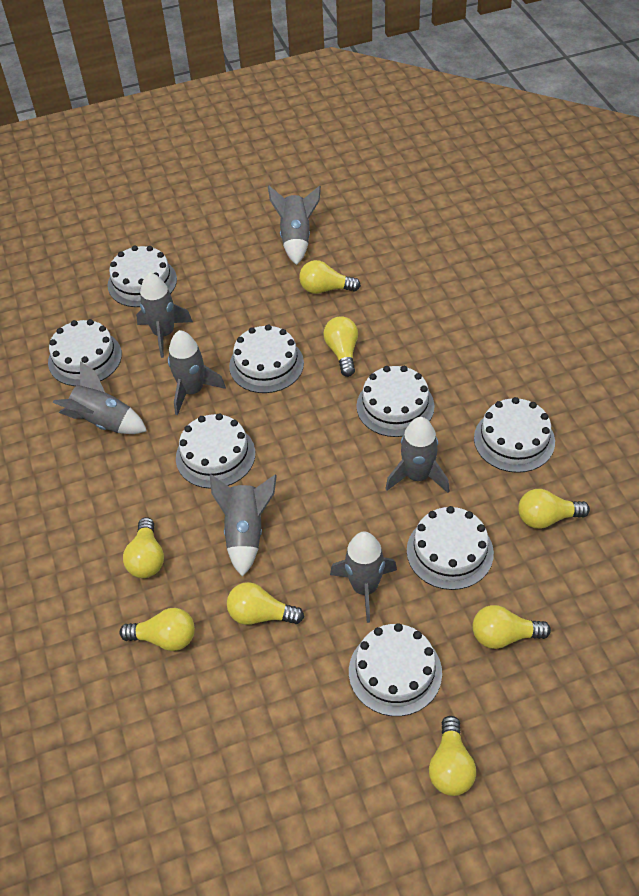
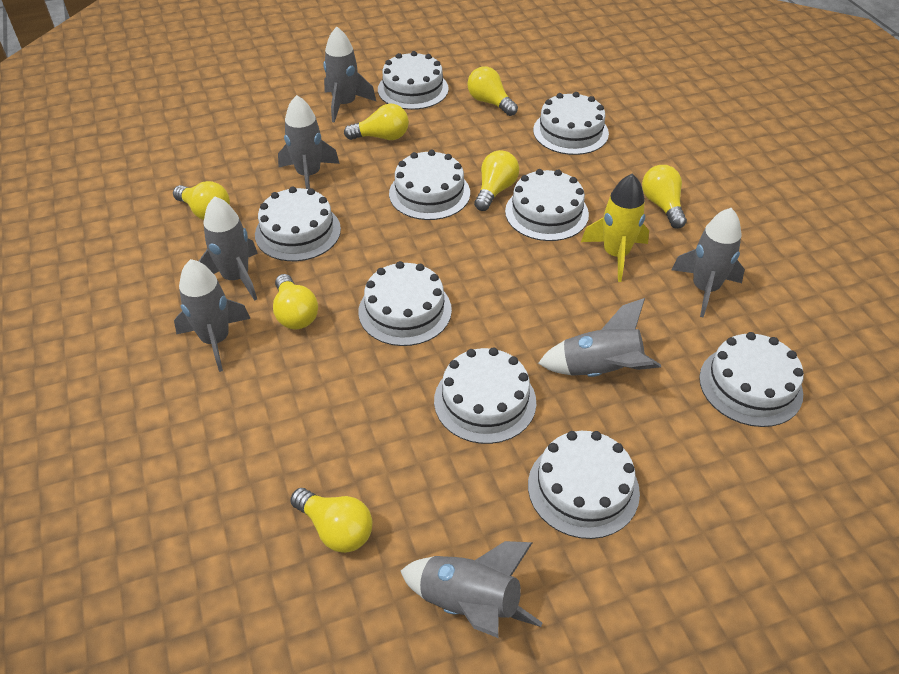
white cake: 8 -> 9
yellow light bulb: 8 -> 7
yellow rocket: 0 -> 1

